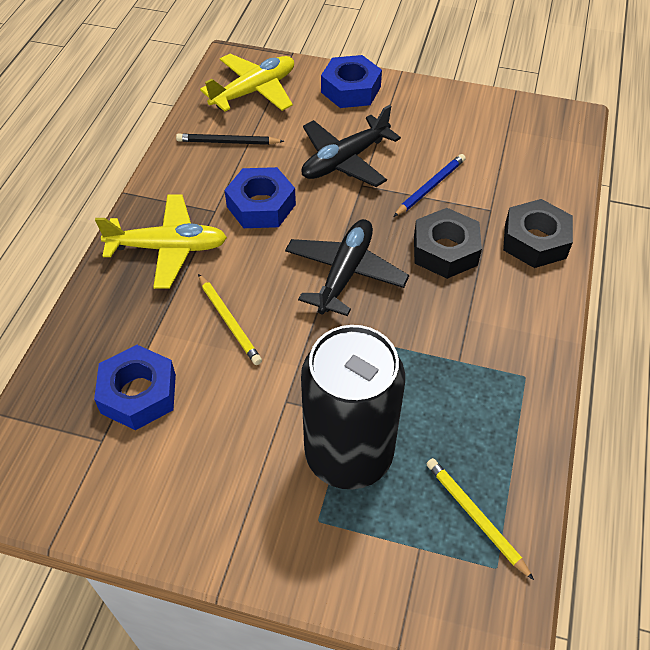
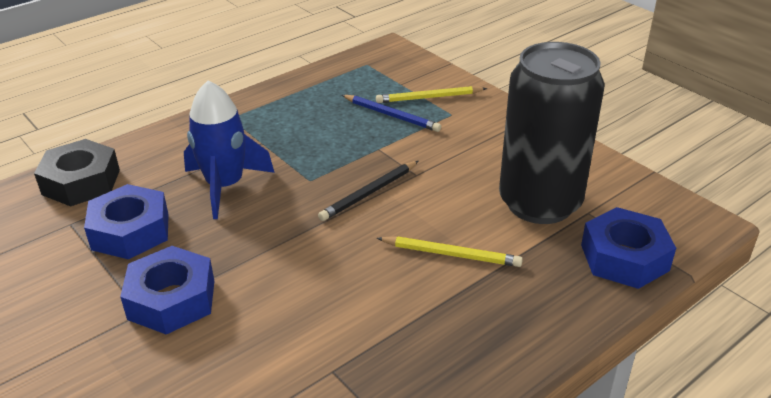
black nut: 2 -> 1
black plane: 2 -> 0
blue rocket: 0 -> 1
yellow plane: 2 -> 0

